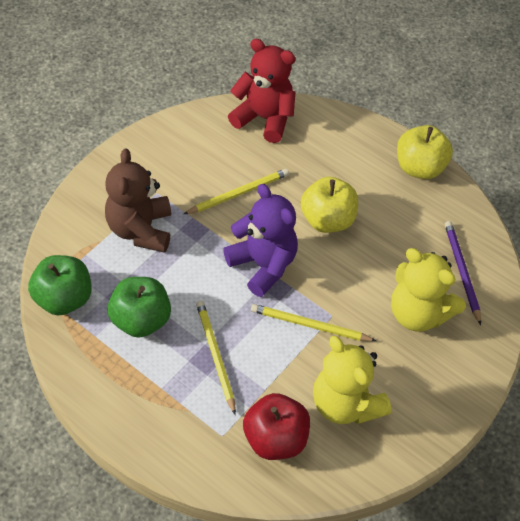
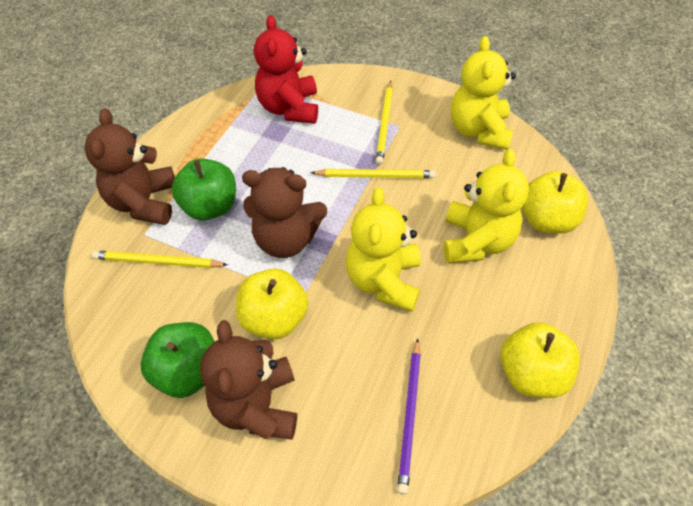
brown teddy bear: 1 -> 3
purple teddy bear: 1 -> 0
red apple: 1 -> 0
yellow apple: 2 -> 3
yellow teddy bear: 2 -> 3

